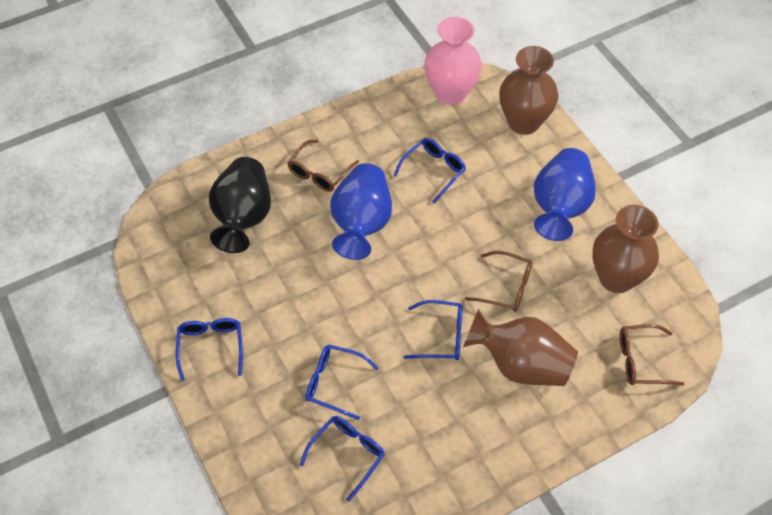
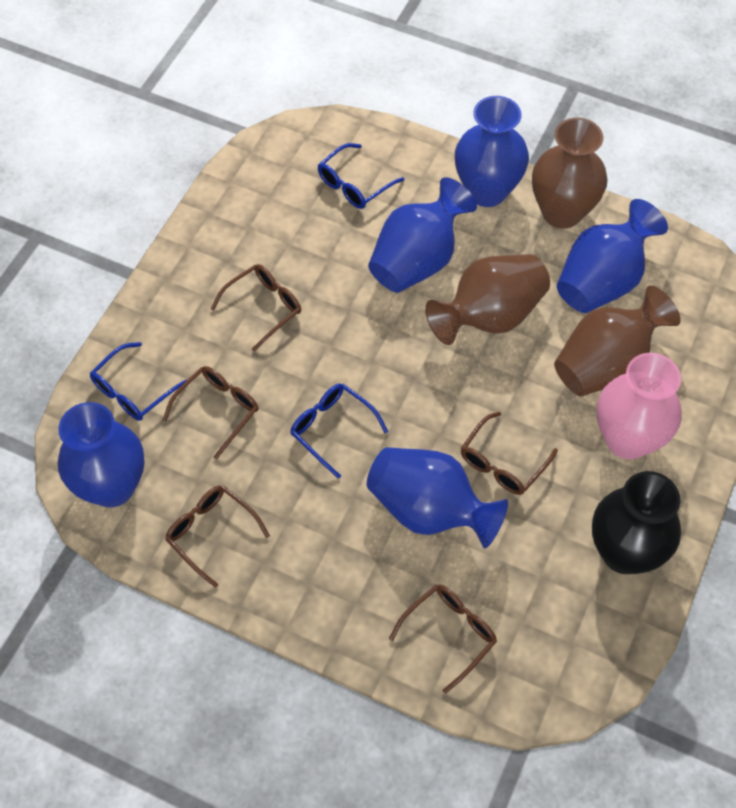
blue glasses: 5 -> 3
blue vase: 2 -> 5
brown glasses: 3 -> 5

